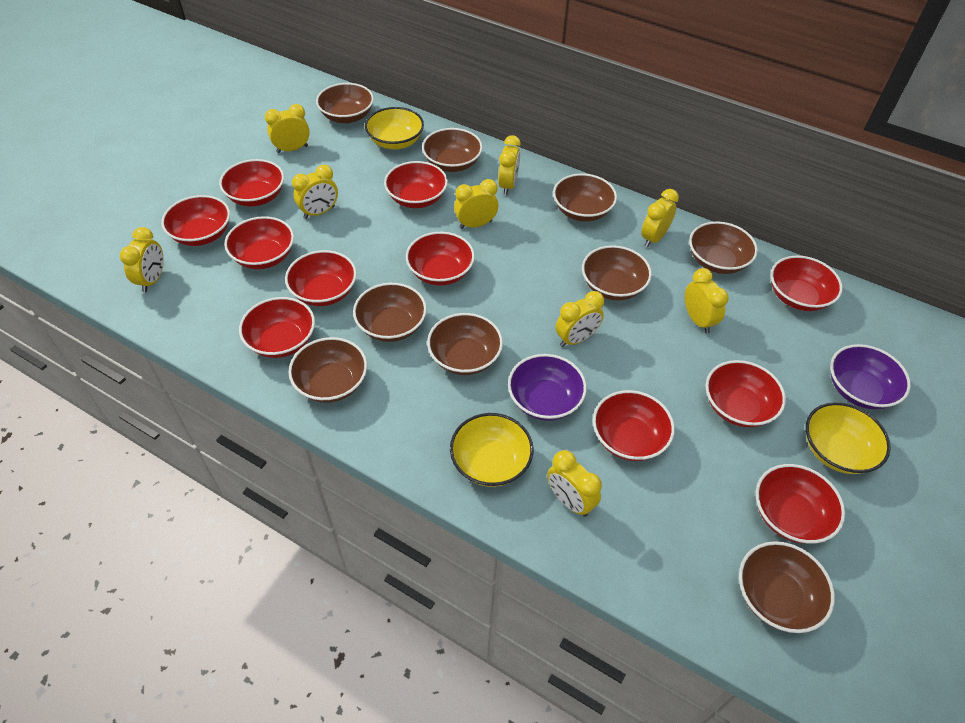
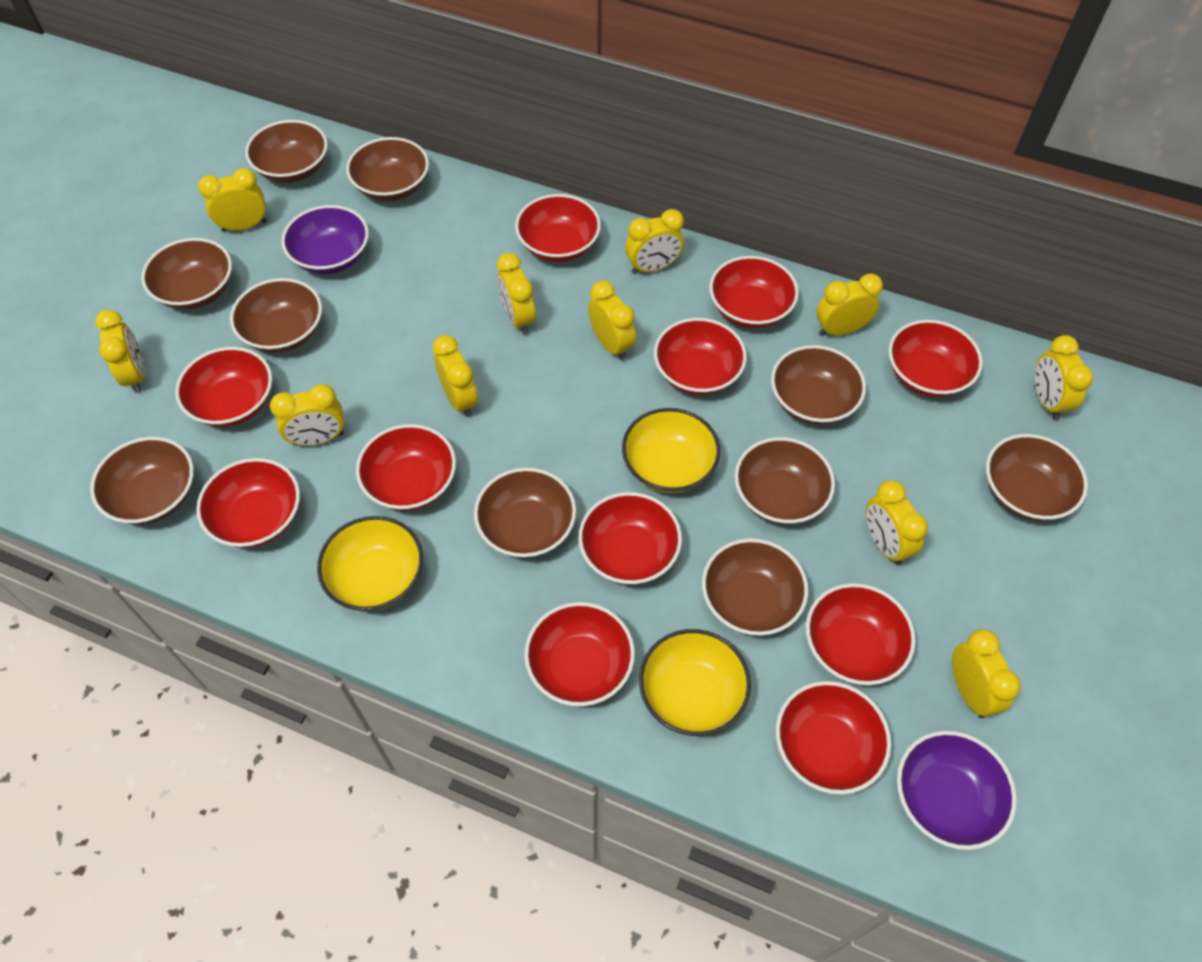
brown bowl: 9 -> 10
yellow clock: 9 -> 11

